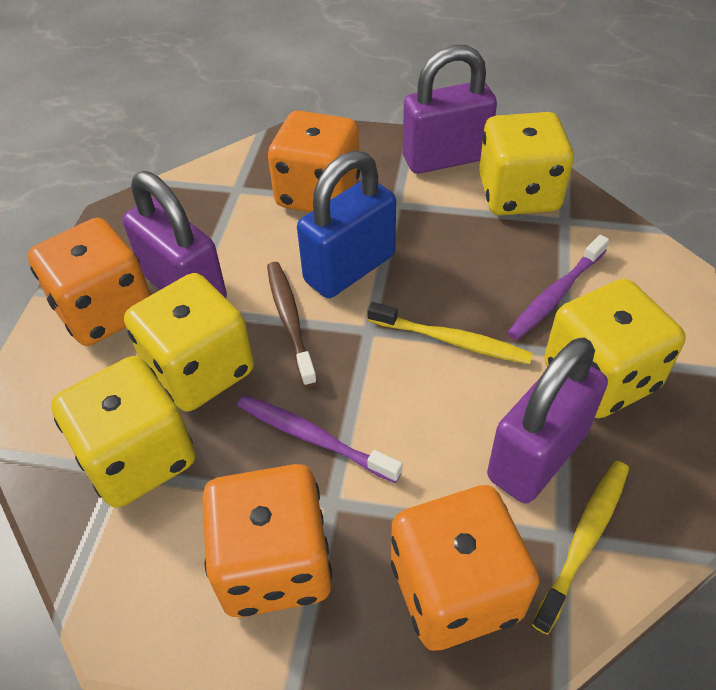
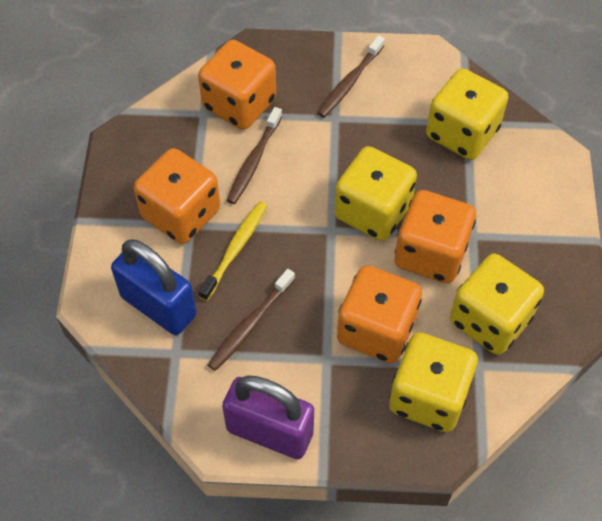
brown toothbrush: 1 -> 3
purple padlock: 3 -> 1
purple toothbrush: 2 -> 0
yellow toothbrush: 2 -> 1

